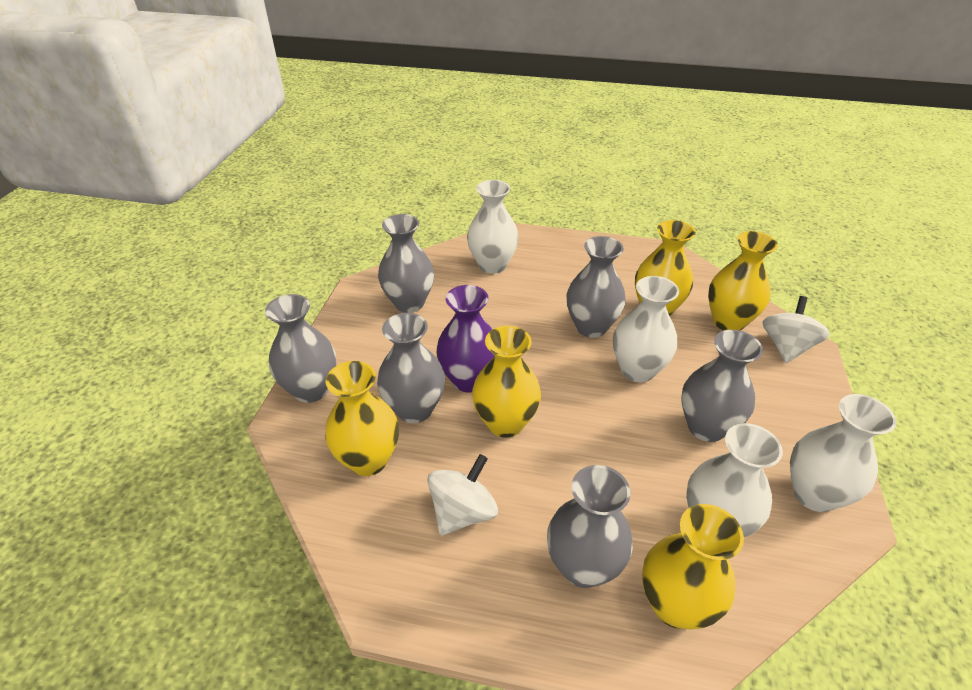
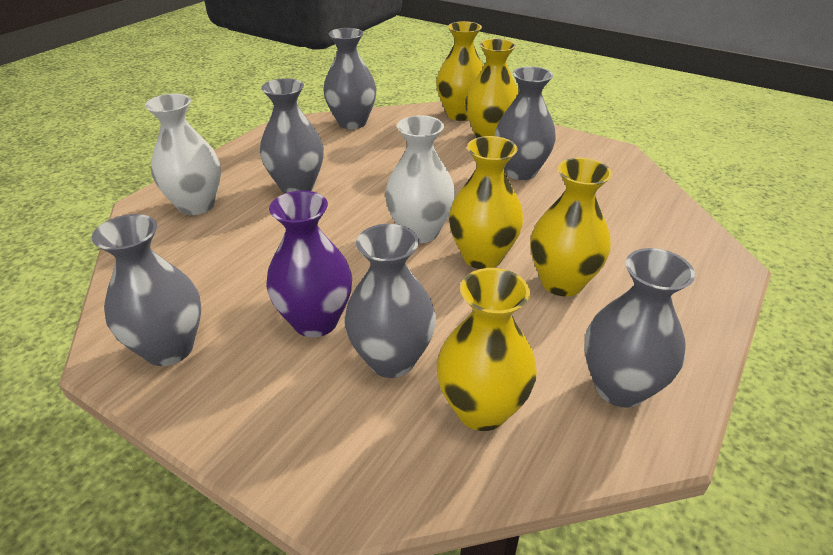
white spinning top: 2 -> 0
white vase: 4 -> 2

